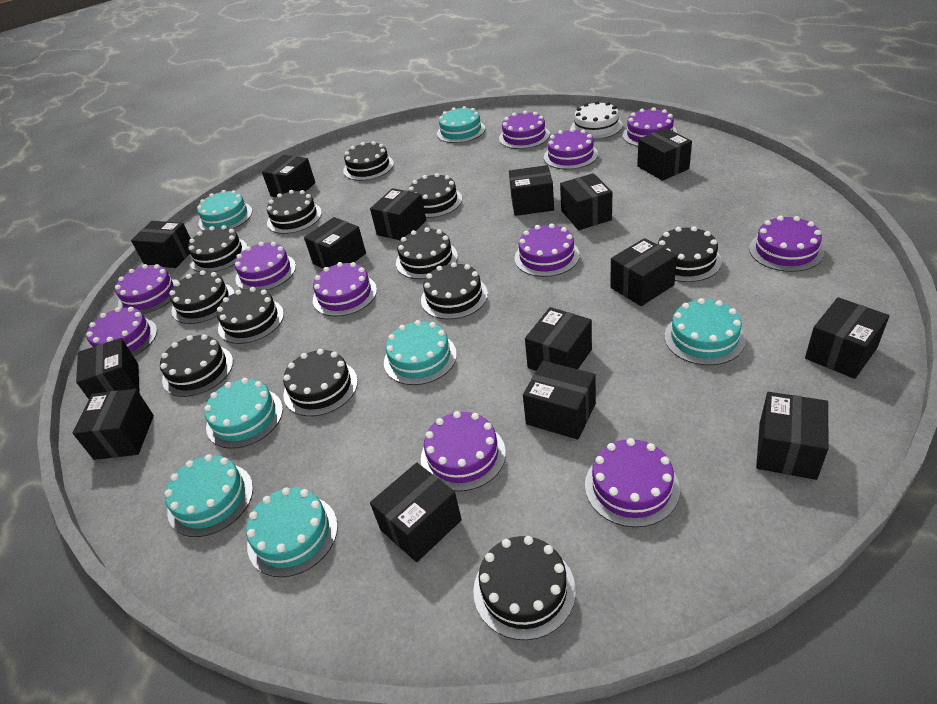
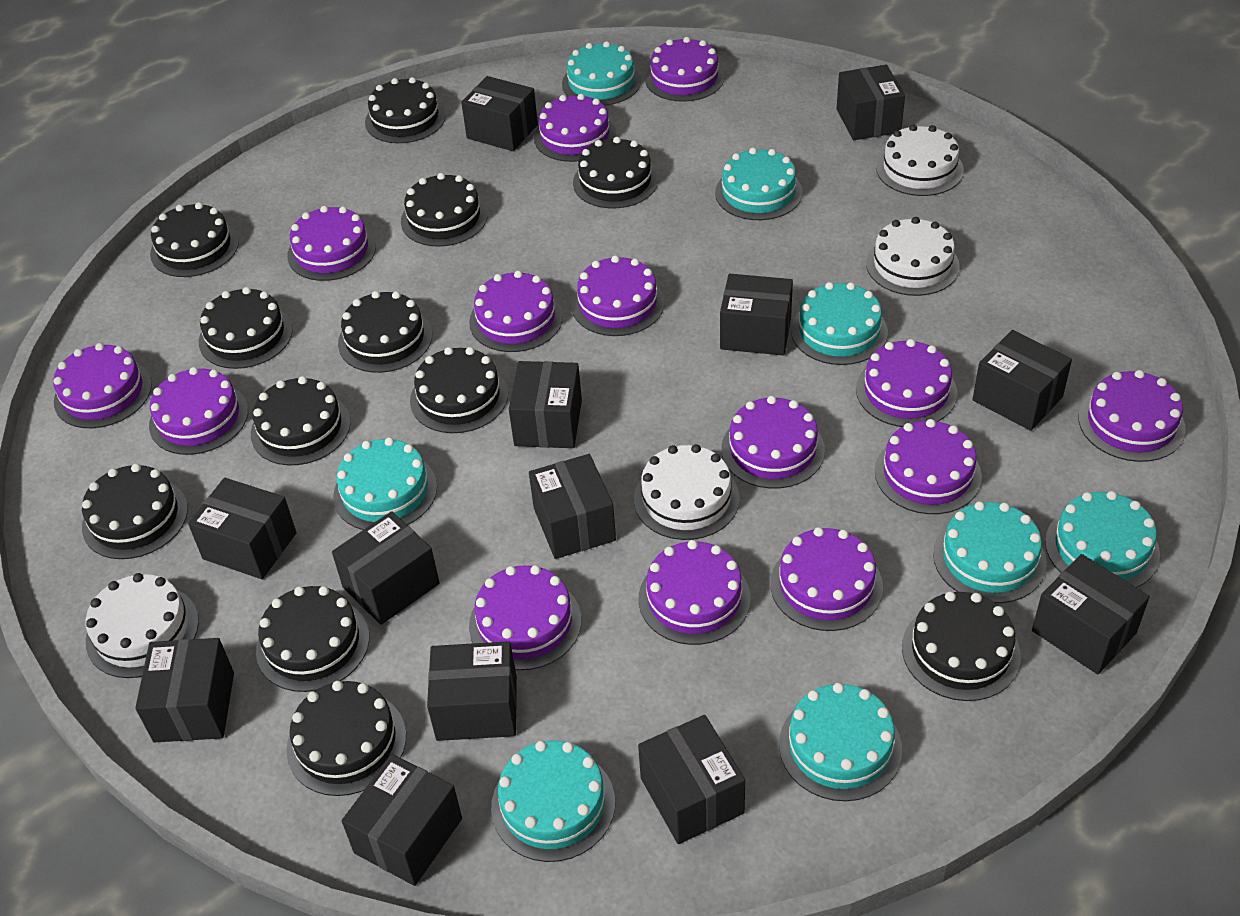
black box: 15 -> 13
purple cake: 11 -> 14
turquoise cake: 7 -> 8
white cake: 1 -> 4

